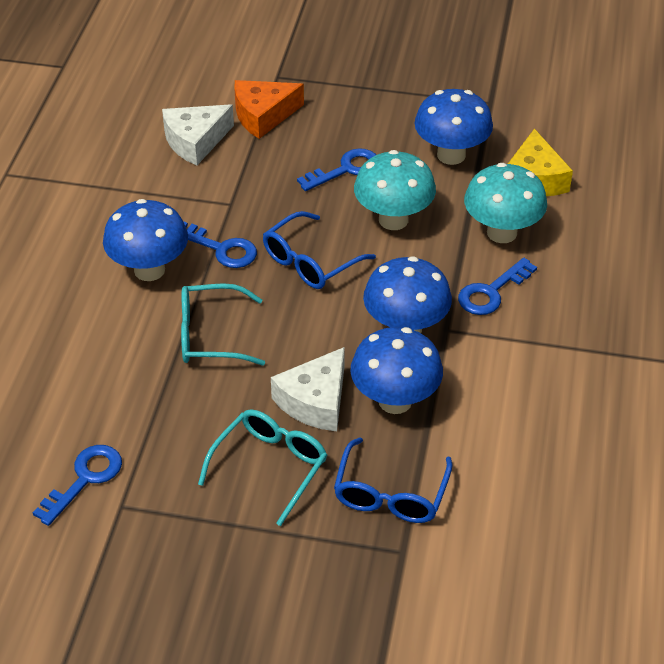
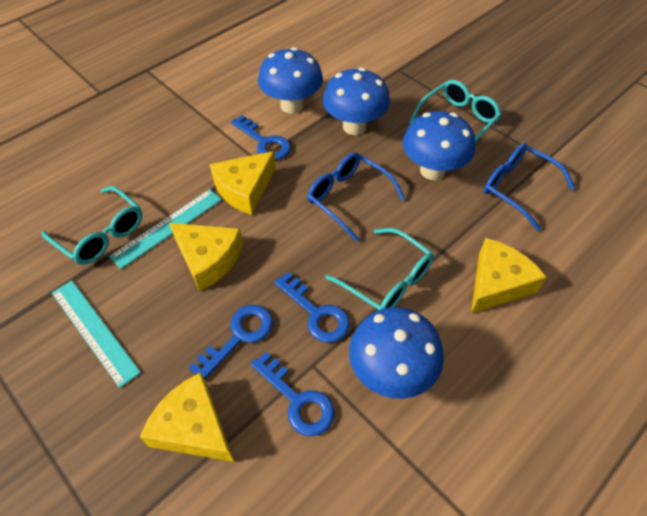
orange cheese: 1 -> 0
turquoise glasses: 2 -> 3
turquoise mushroom: 2 -> 0
turquoise ruler: 0 -> 2
white cheese: 2 -> 0
yellow cheese: 1 -> 4

